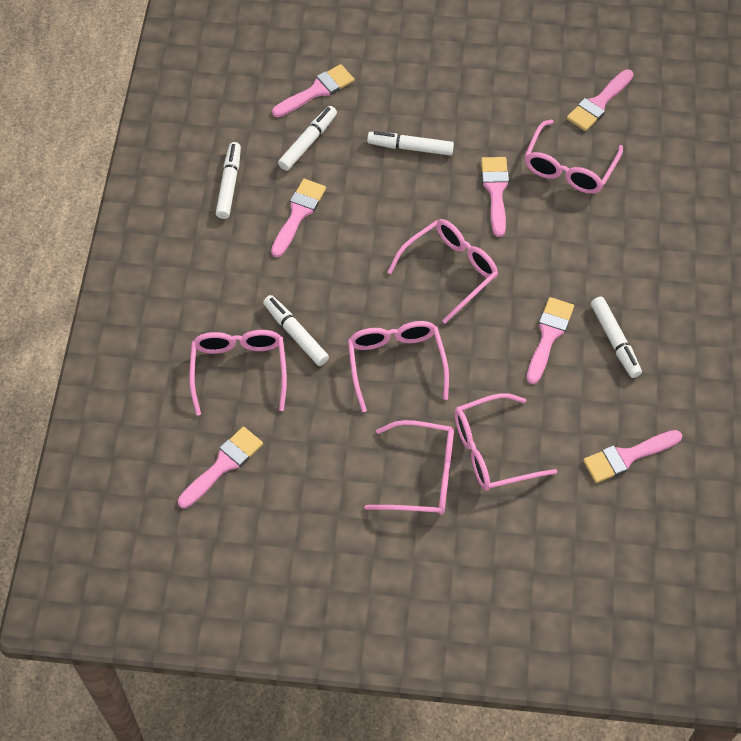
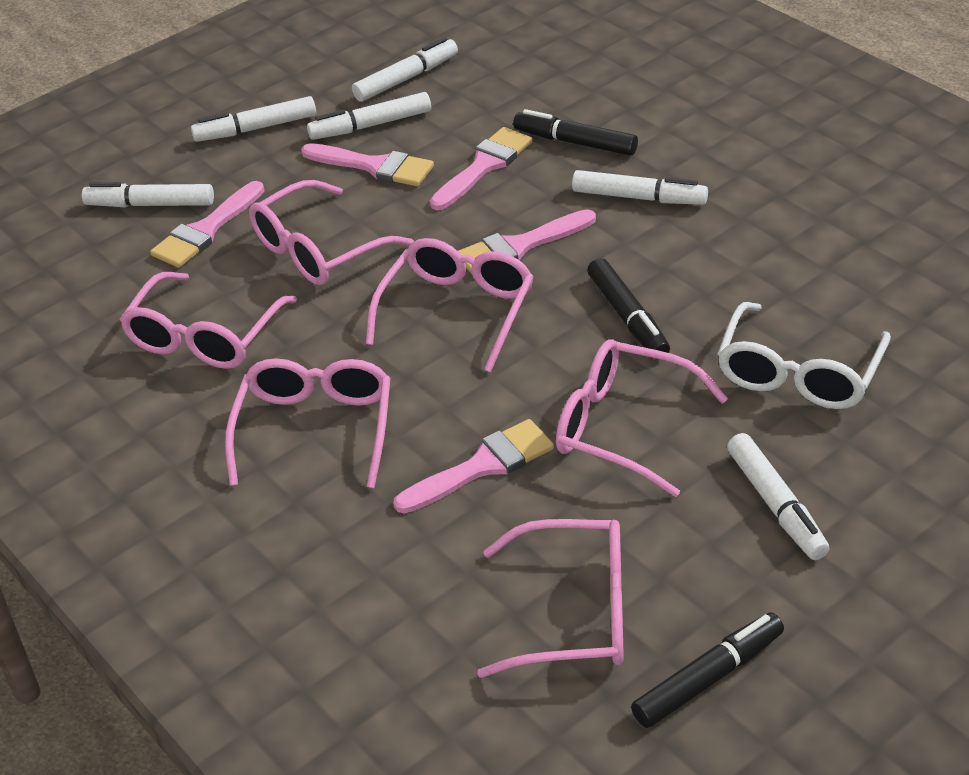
black marker: 0 -> 3
pink brush: 7 -> 5
white glasses: 0 -> 1
white marker: 5 -> 6

